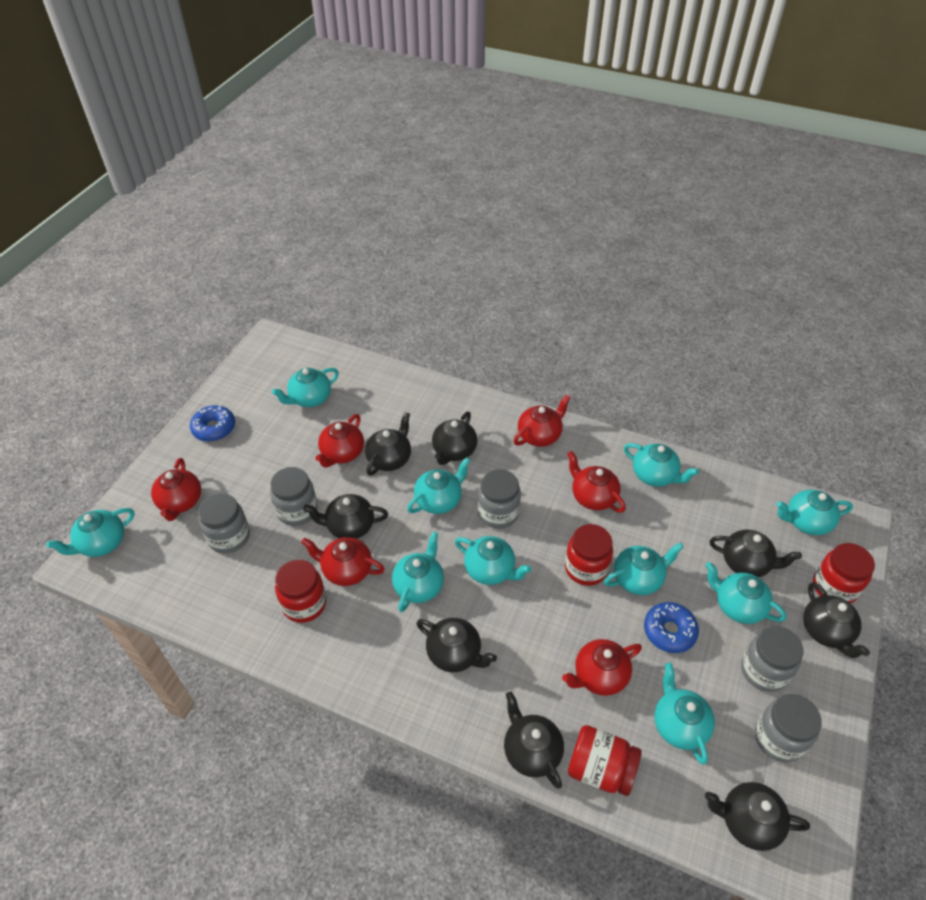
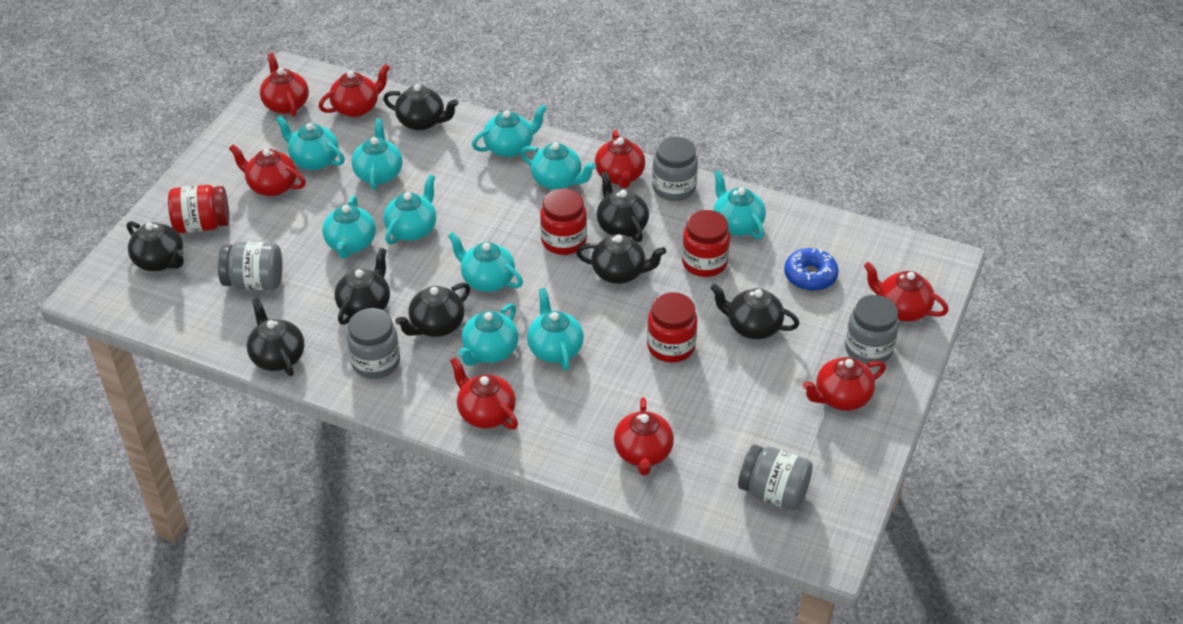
blue donut: 2 -> 1
red teapot: 6 -> 8

